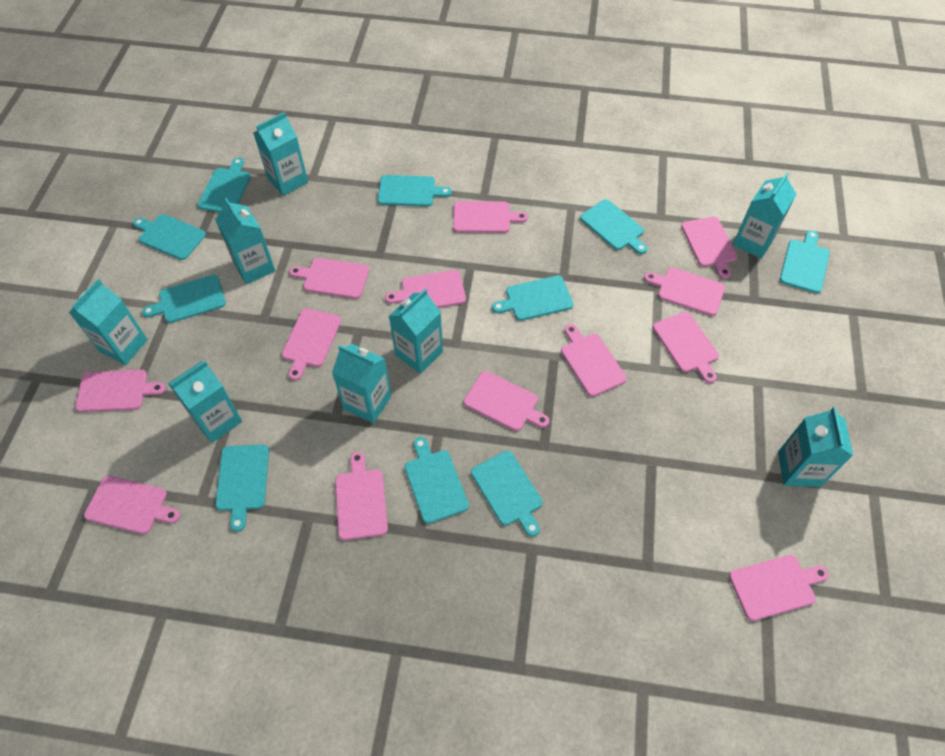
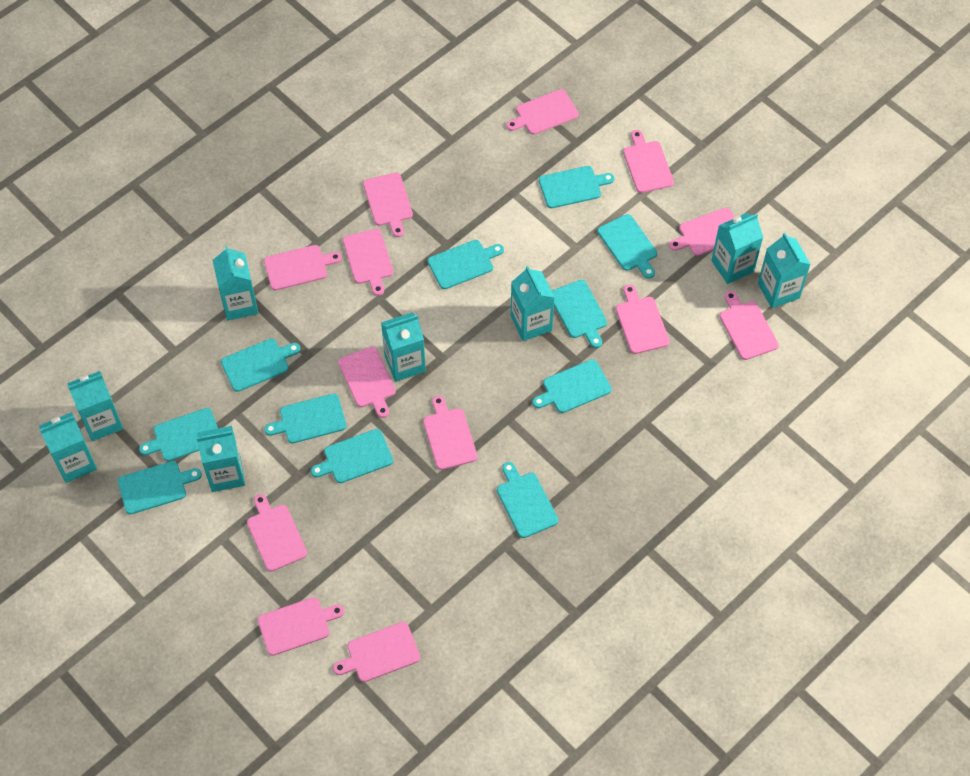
turquoise cutting board: 10 -> 11

